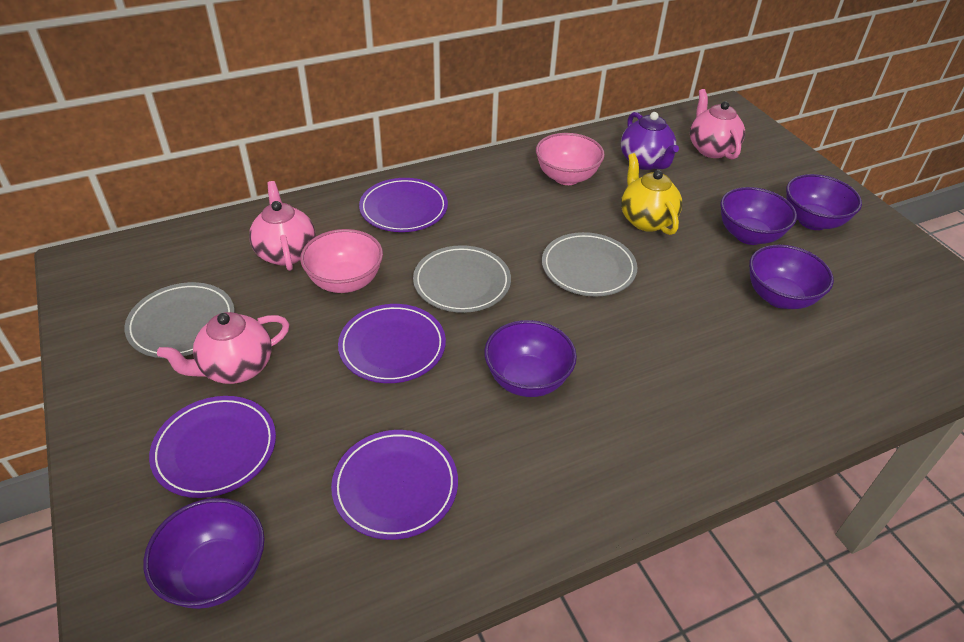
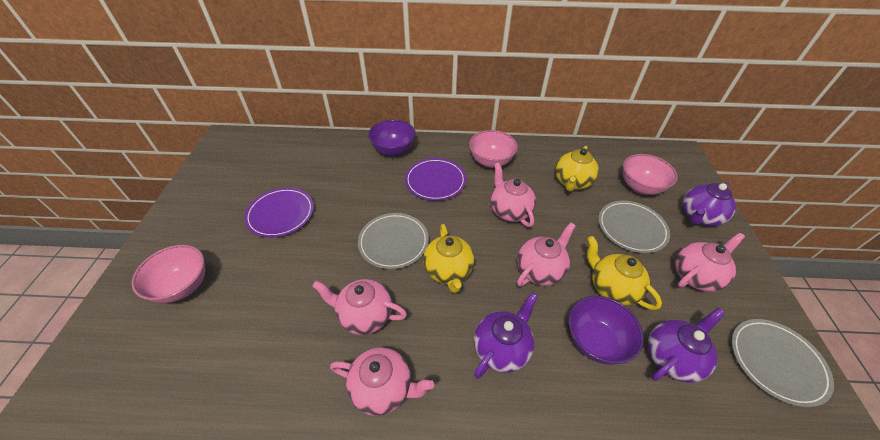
pink bowl: 2 -> 3
pink teapot: 3 -> 5
purple bowl: 5 -> 2
purple plate: 4 -> 2
purple teapot: 1 -> 3
yellow teapot: 1 -> 3

